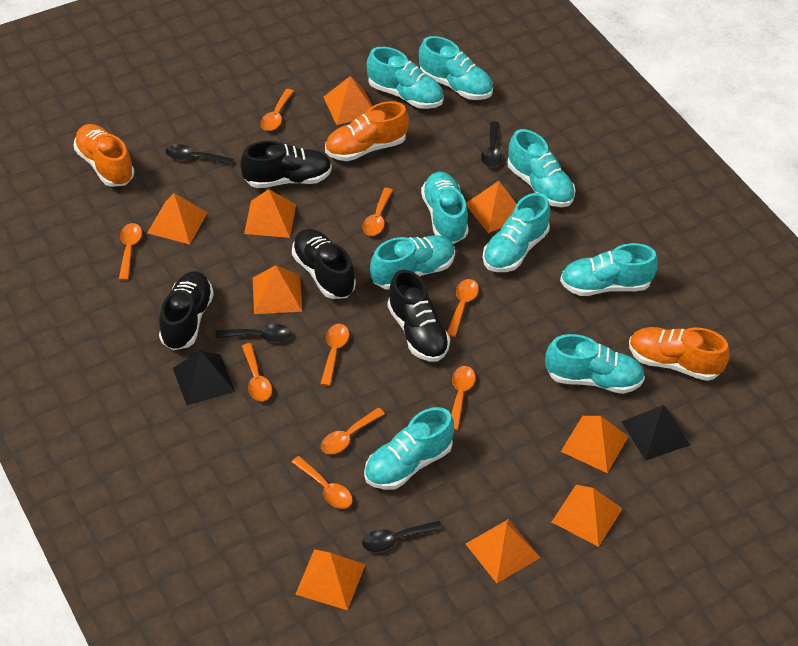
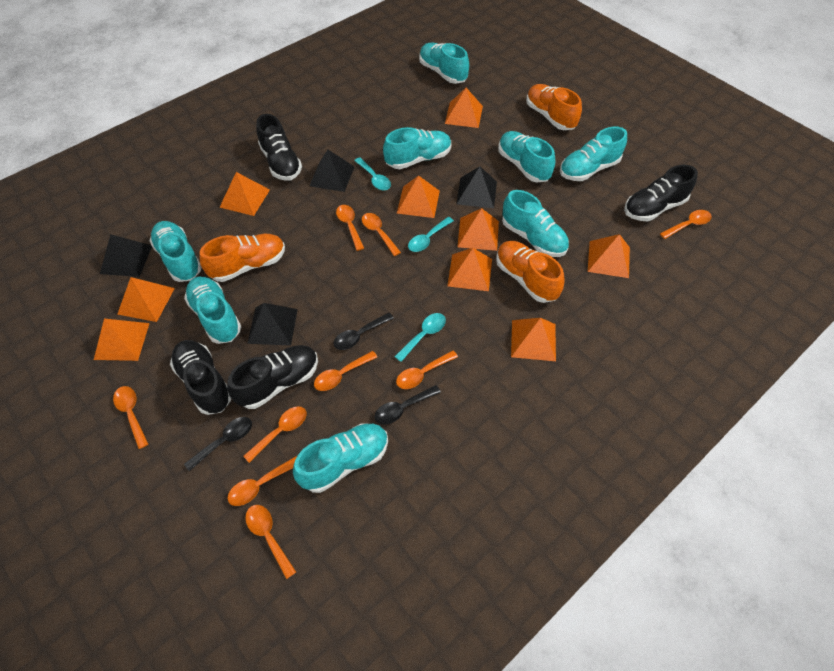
black pyramid: 2 -> 4
black spoon: 4 -> 3
turquoise shoe: 9 -> 8
turquoise spoon: 0 -> 3

